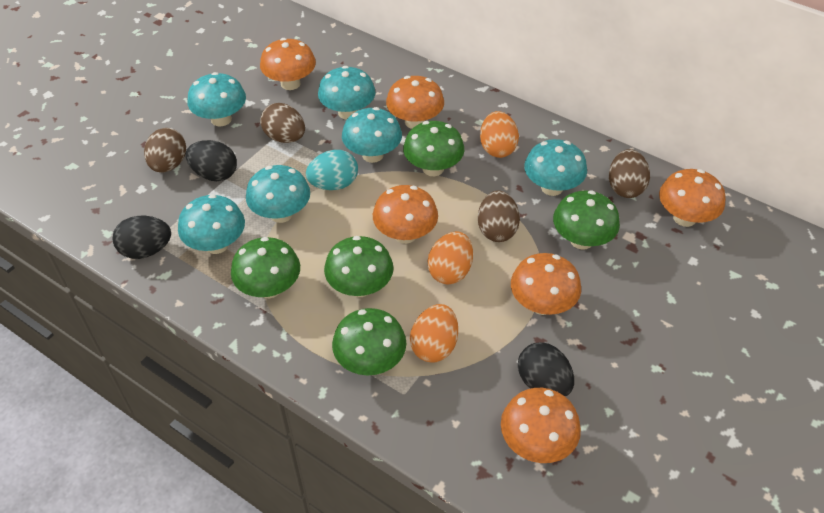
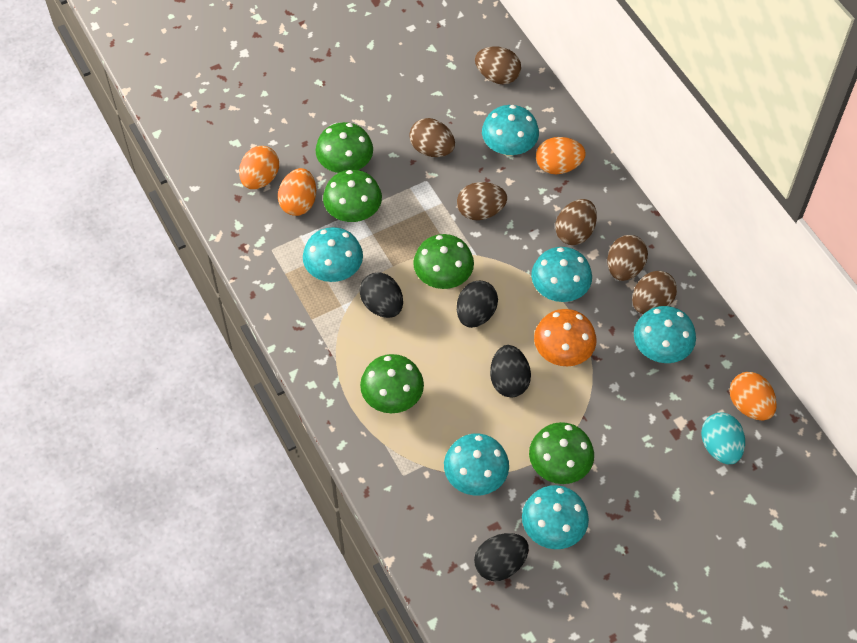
black egg: 3 -> 4
brown egg: 4 -> 6
orange egg: 3 -> 4
orange mushroom: 6 -> 1

